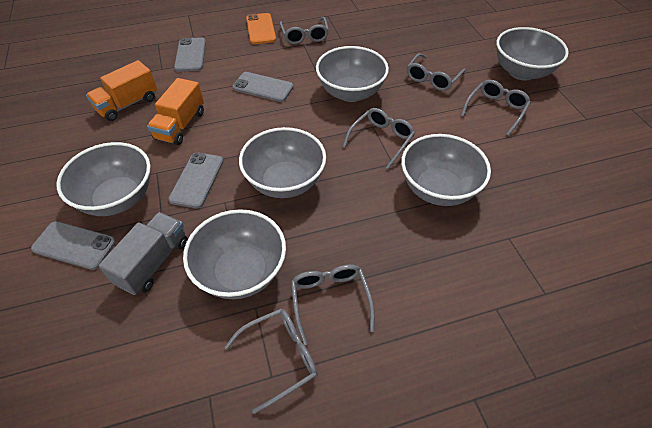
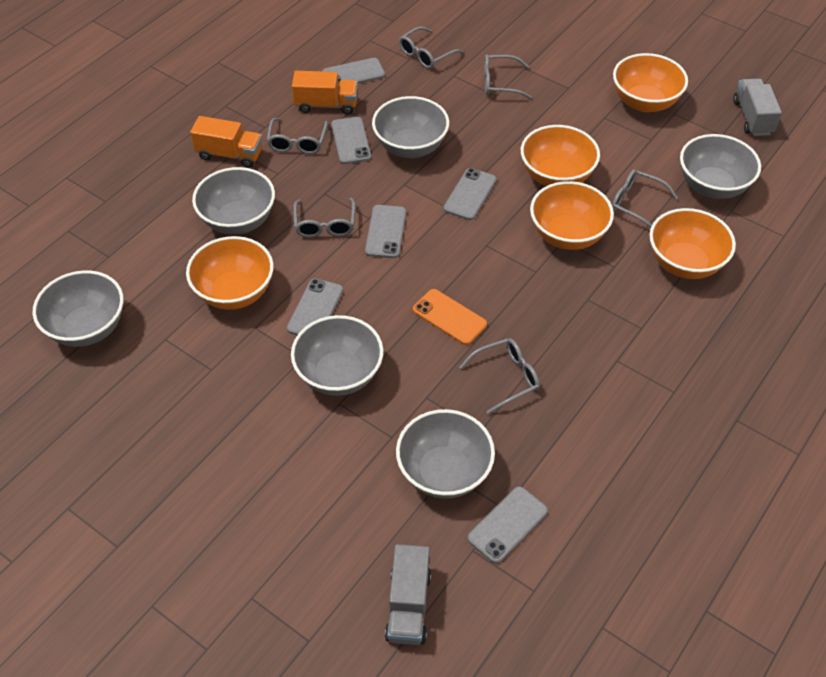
grey phone: 4 -> 6
grey truck: 1 -> 2
orange bowl: 0 -> 5

